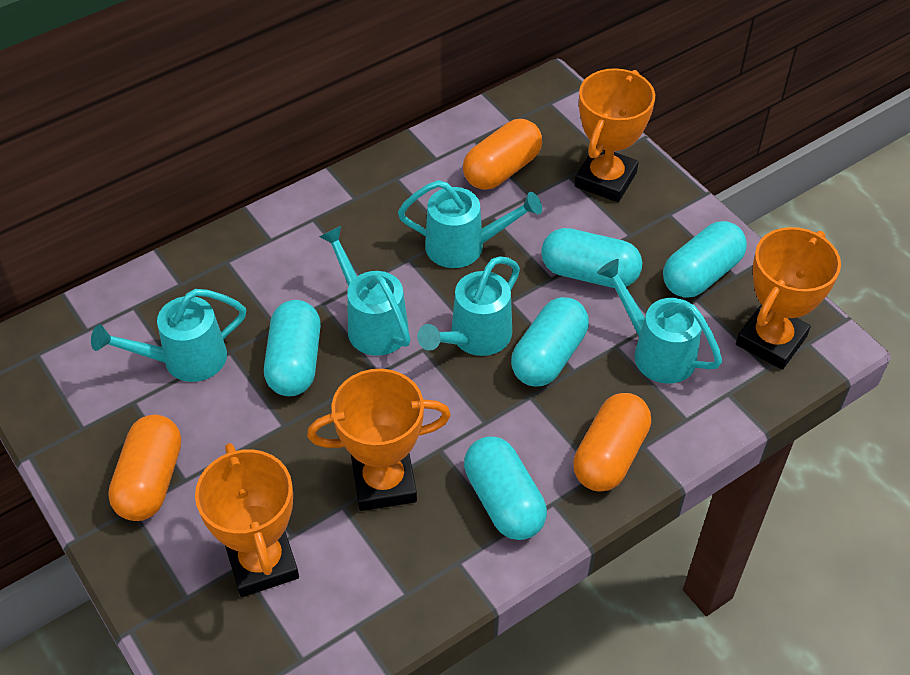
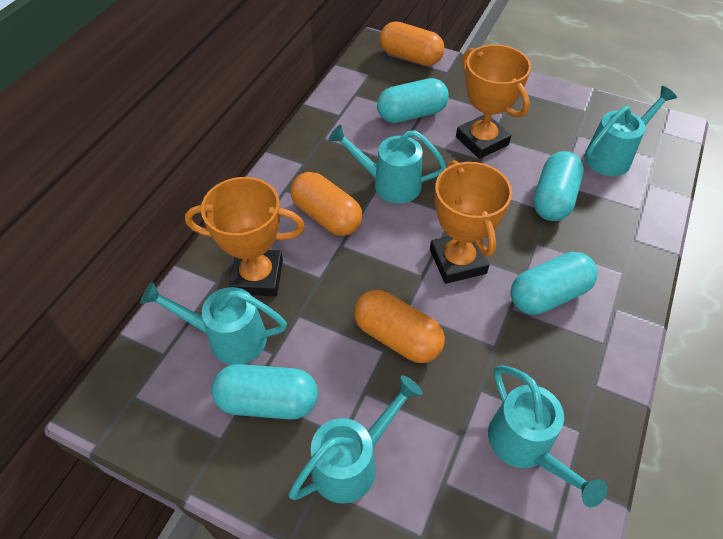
orange trophy: 4 -> 3
turquoise capsule: 5 -> 4

